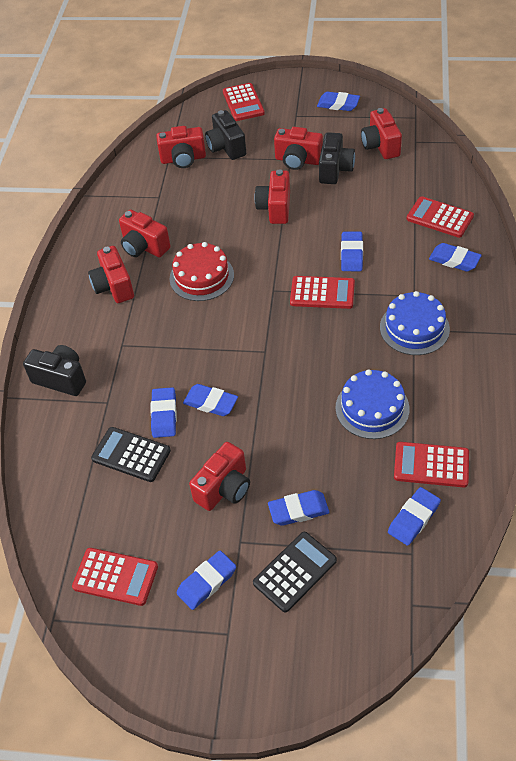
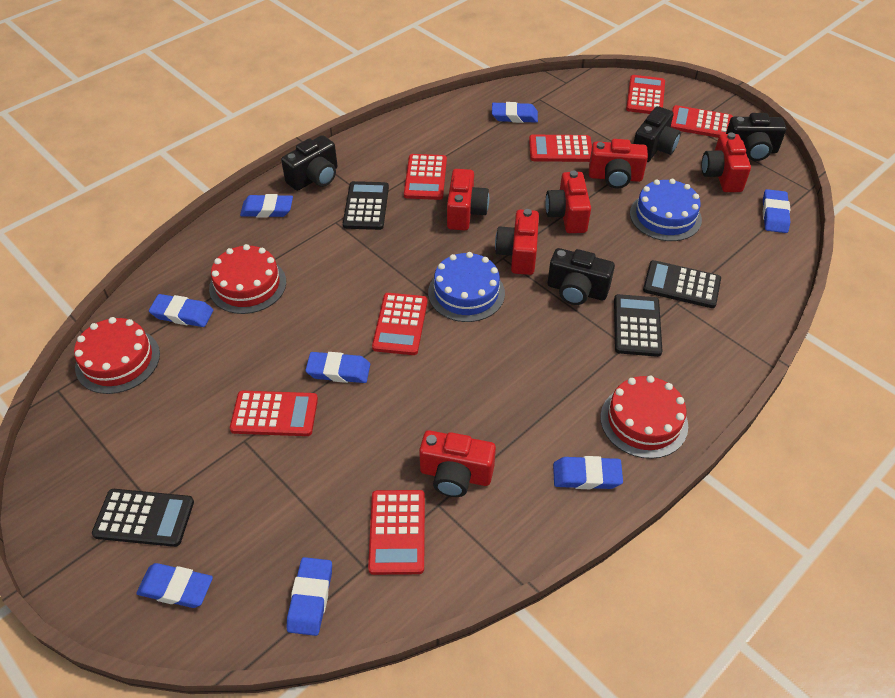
black calculator: 2 -> 4
black camera: 3 -> 4
red cake: 1 -> 3
red calculator: 5 -> 7
red camera: 7 -> 6

